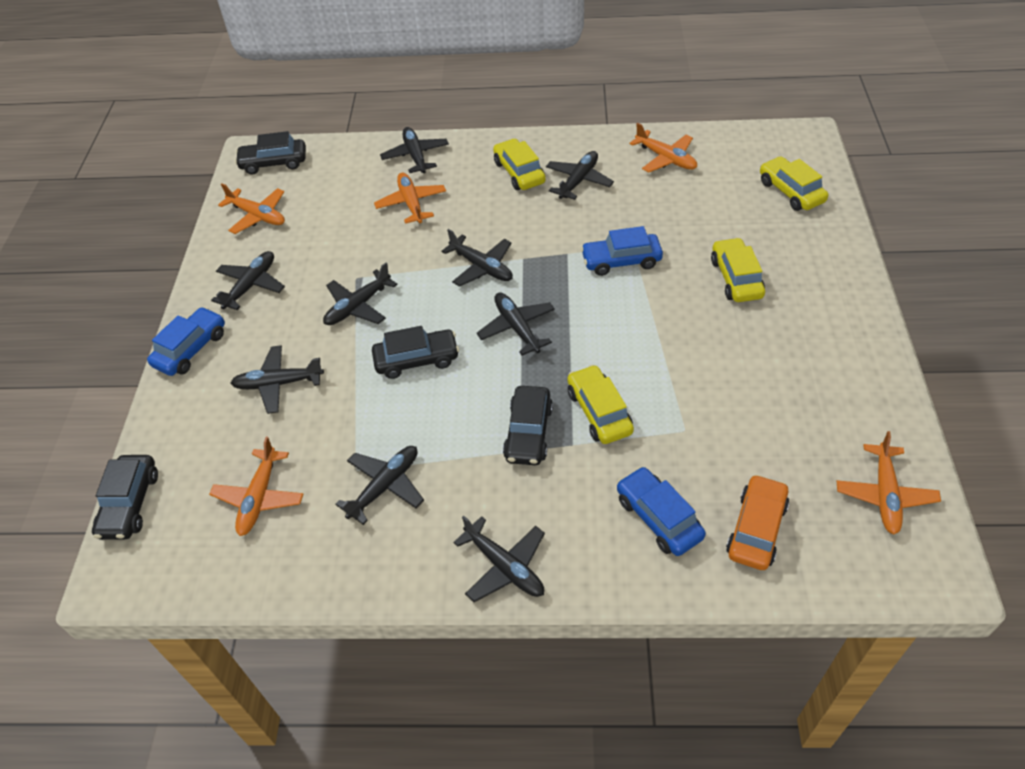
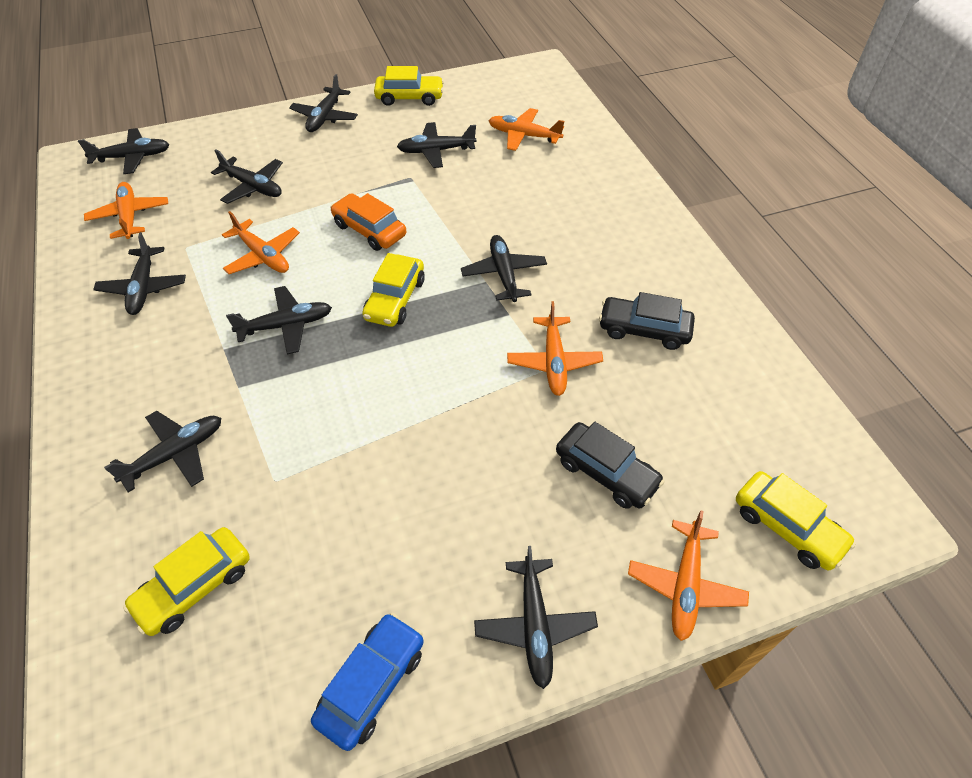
black car: 4 -> 2
blue car: 3 -> 1

